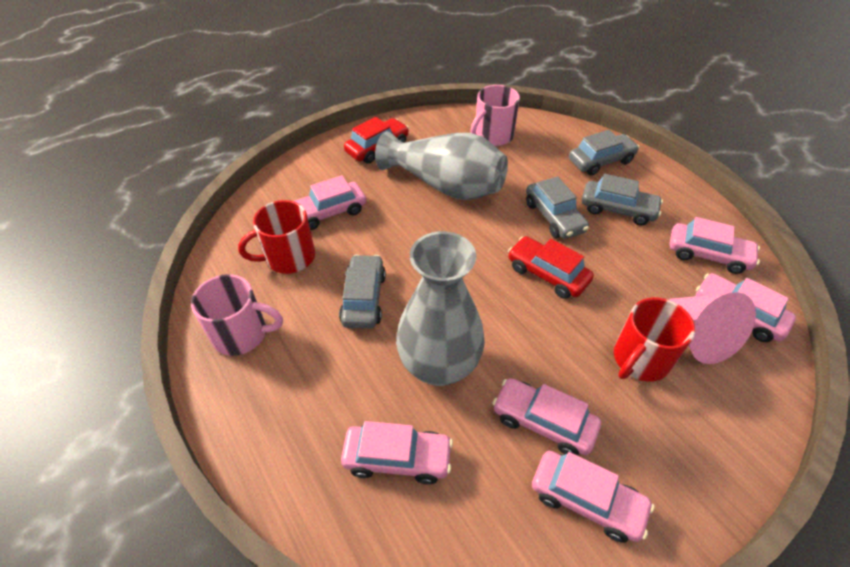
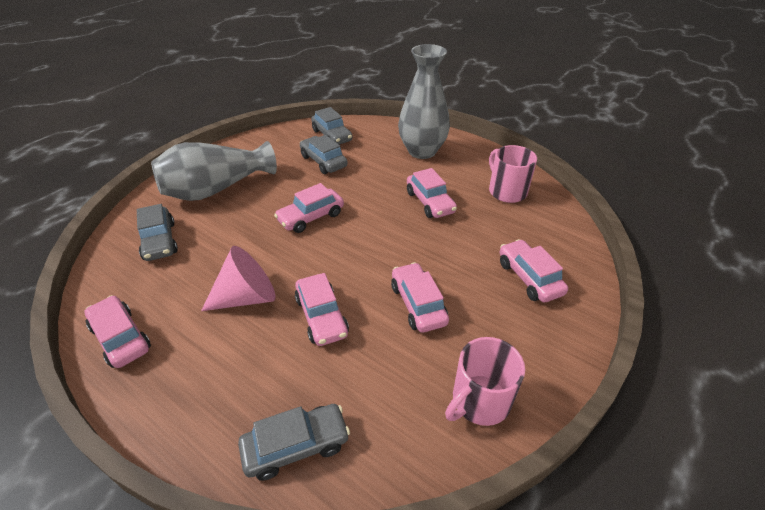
red car: 2 -> 0
red mug: 2 -> 0

